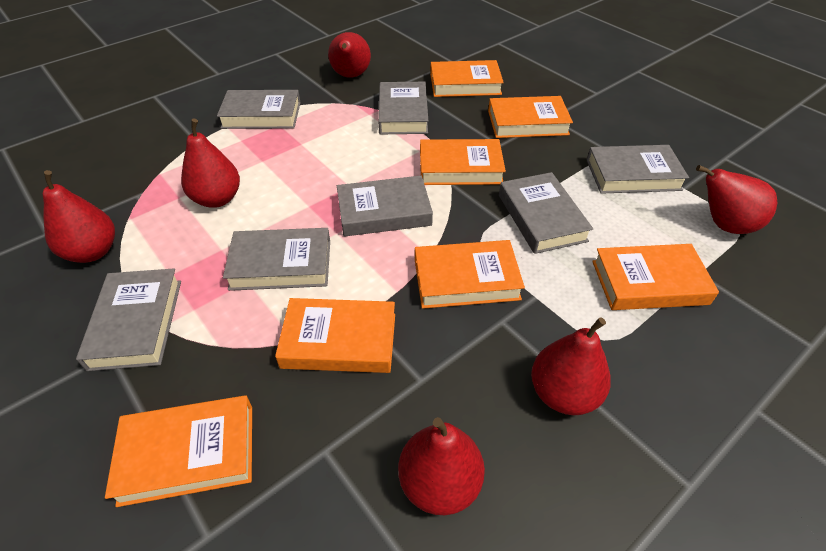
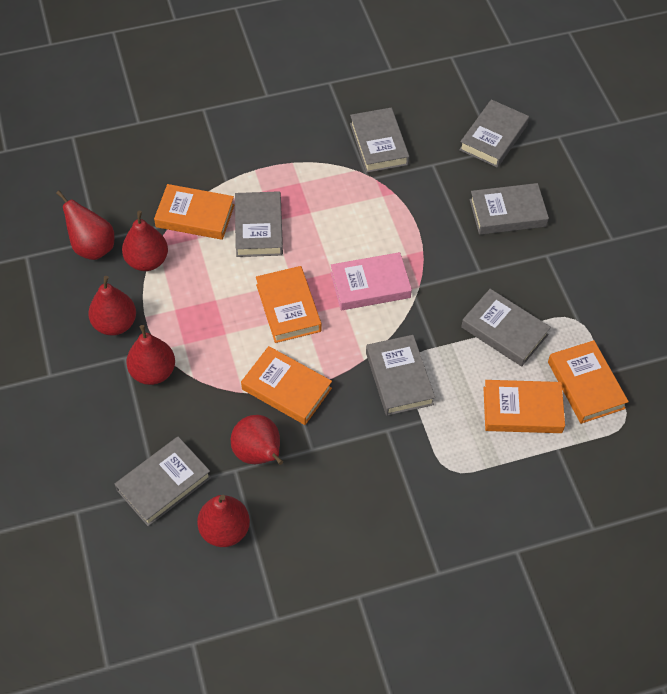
orange book: 7 -> 5
pink book: 0 -> 1

